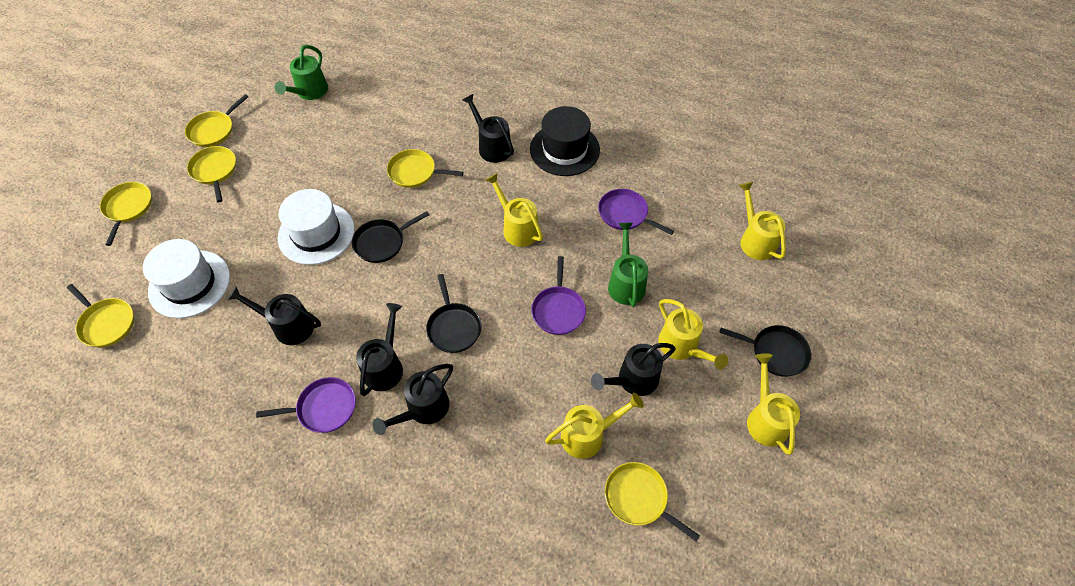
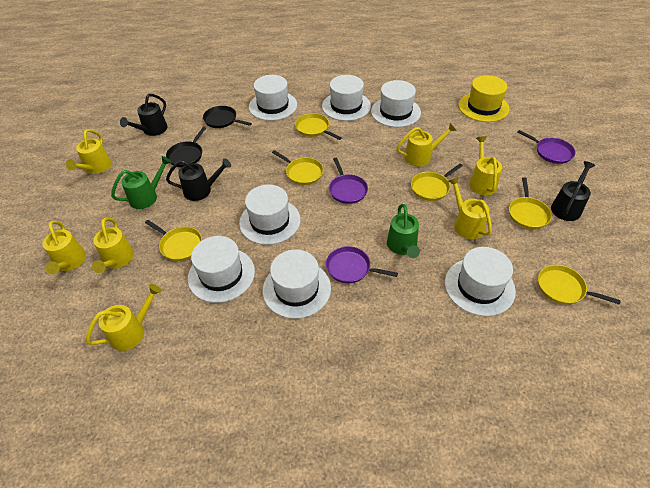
black hat: 1 -> 0
black pan: 3 -> 2
black watering can: 5 -> 3
white hat: 2 -> 7
yellow hat: 0 -> 1
yellow watering can: 5 -> 7

